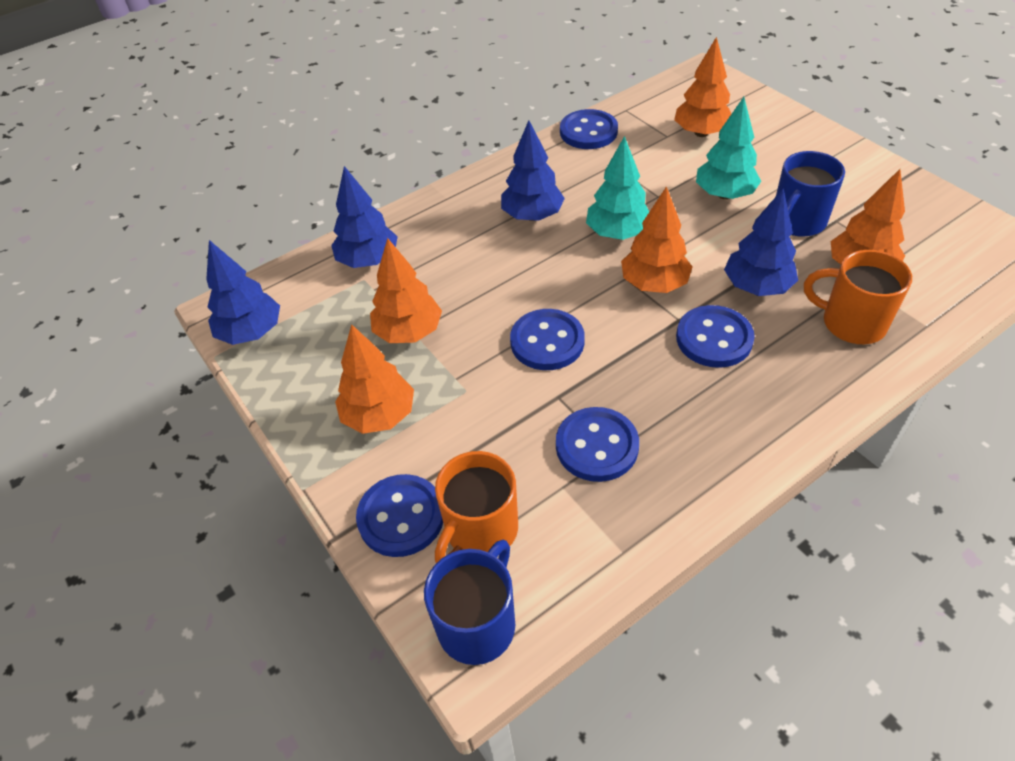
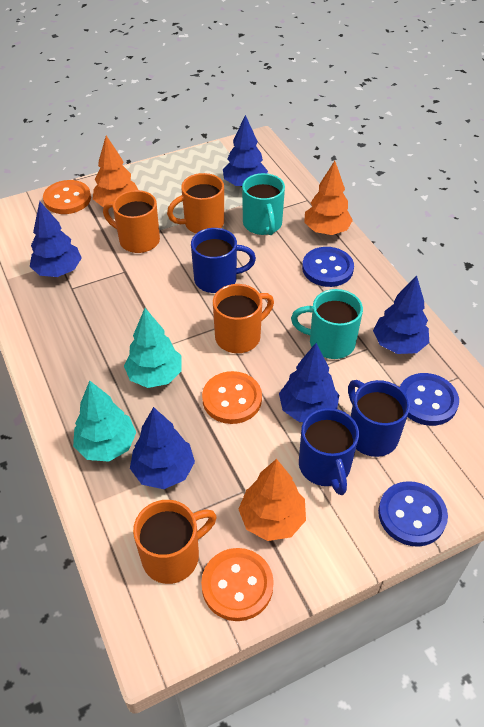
blue button: 5 -> 3
blue mug: 2 -> 3
blue tree: 4 -> 5
orange button: 0 -> 3
orange mug: 2 -> 4
orange tree: 5 -> 3
turquoise mug: 0 -> 2

